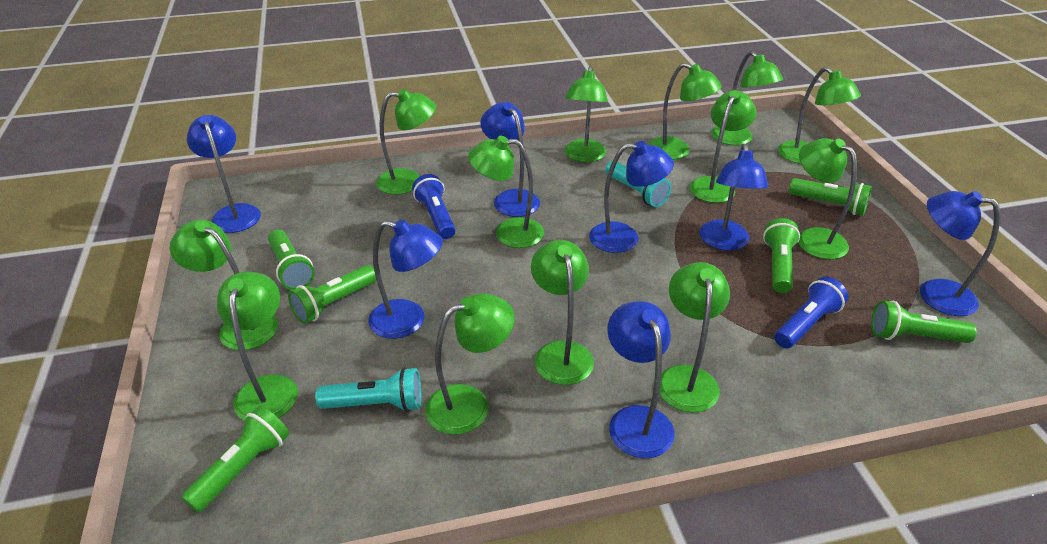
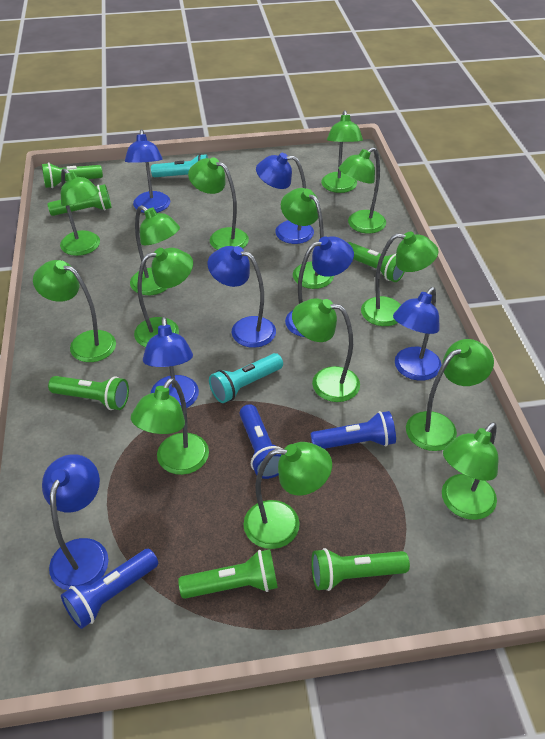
blue flashlight: 2 -> 3
green lamp: 13 -> 14

